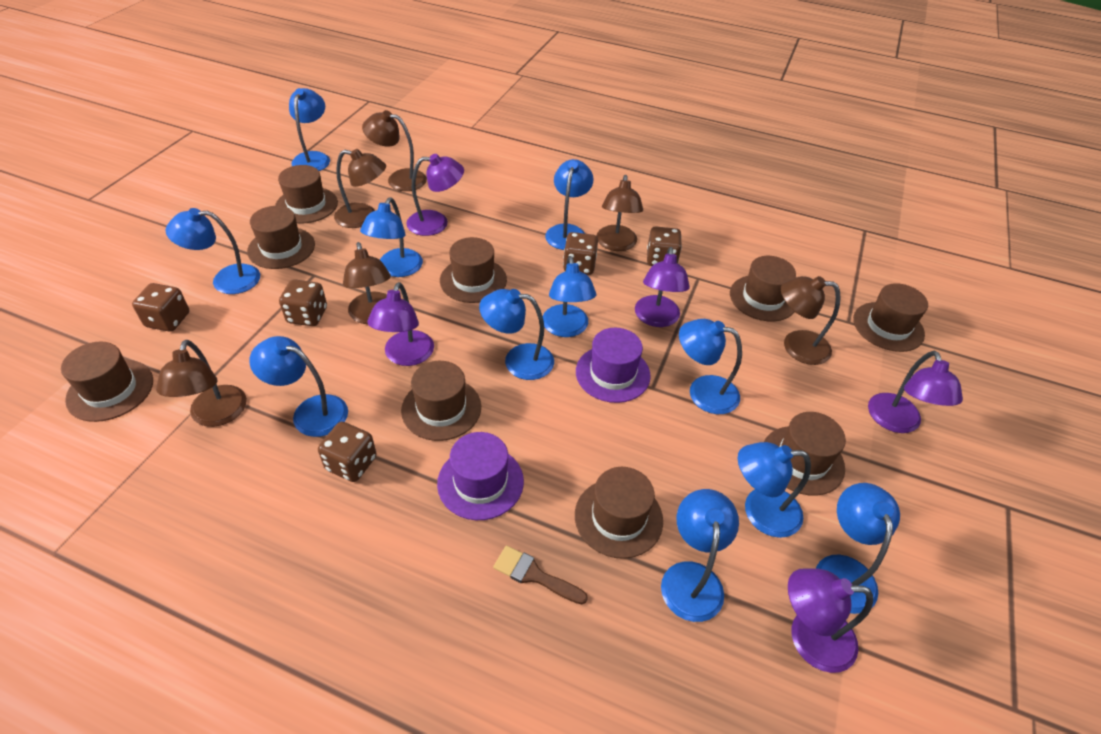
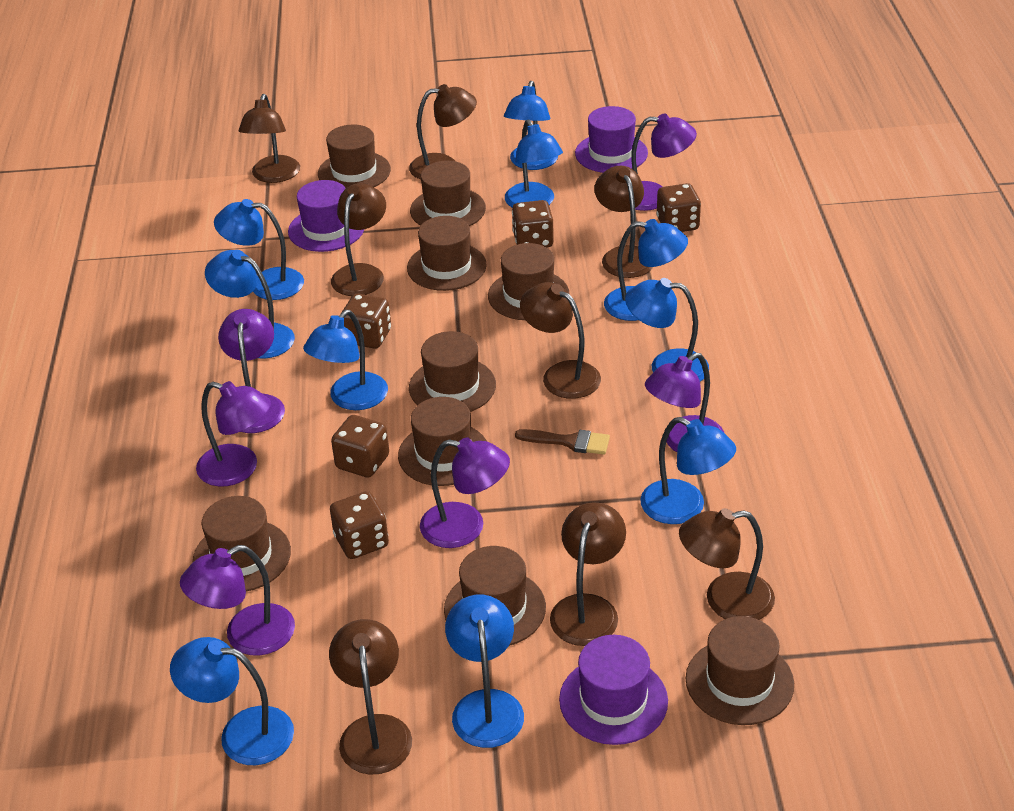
blue lamp: 11 -> 10
brown lamp: 6 -> 8
purple hat: 2 -> 3
purple lamp: 5 -> 6

